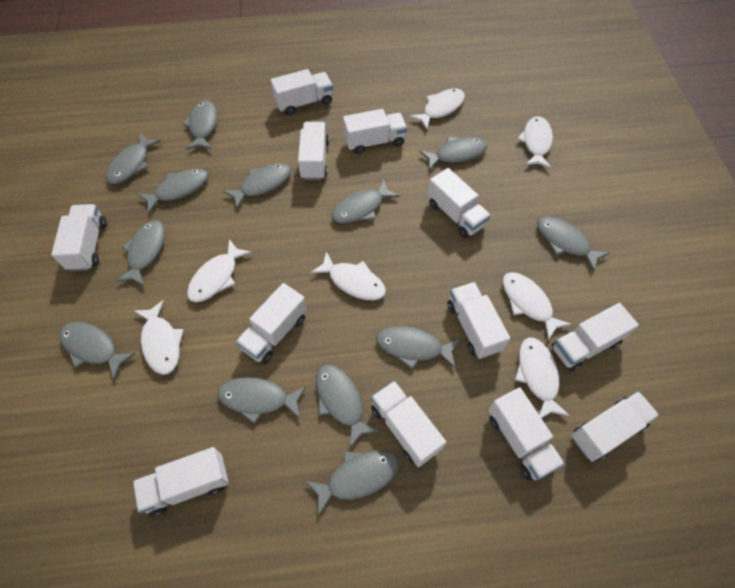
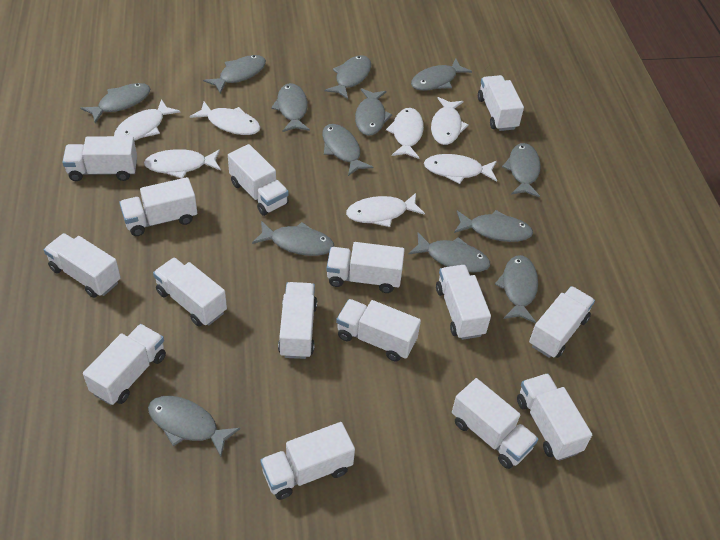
white truck: 12 -> 15

